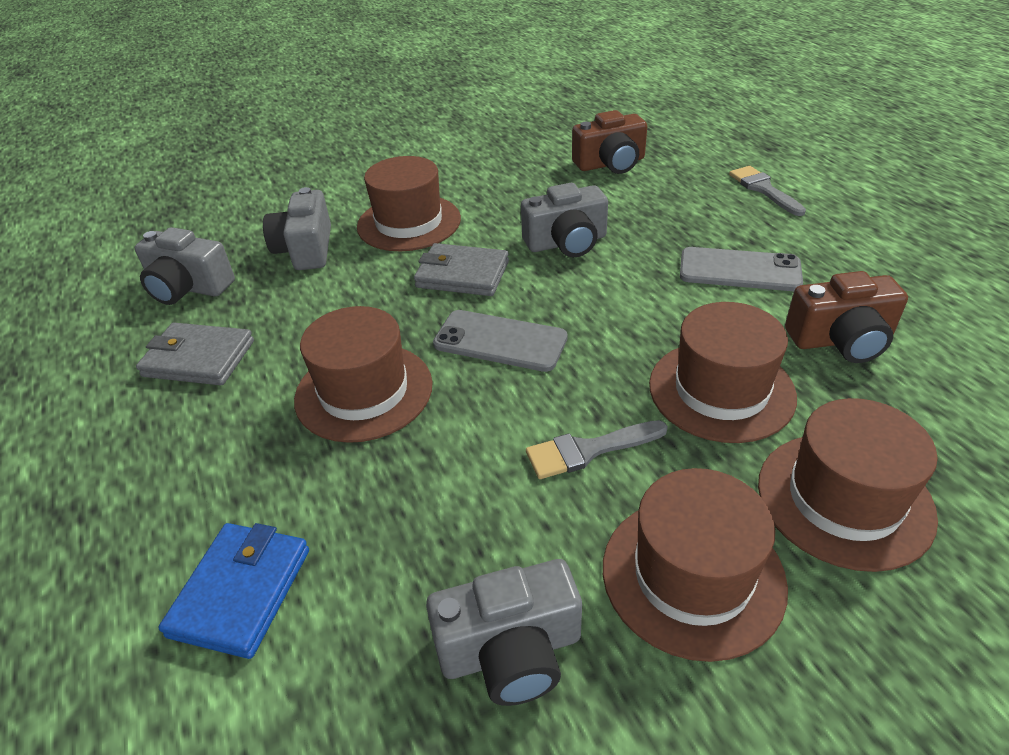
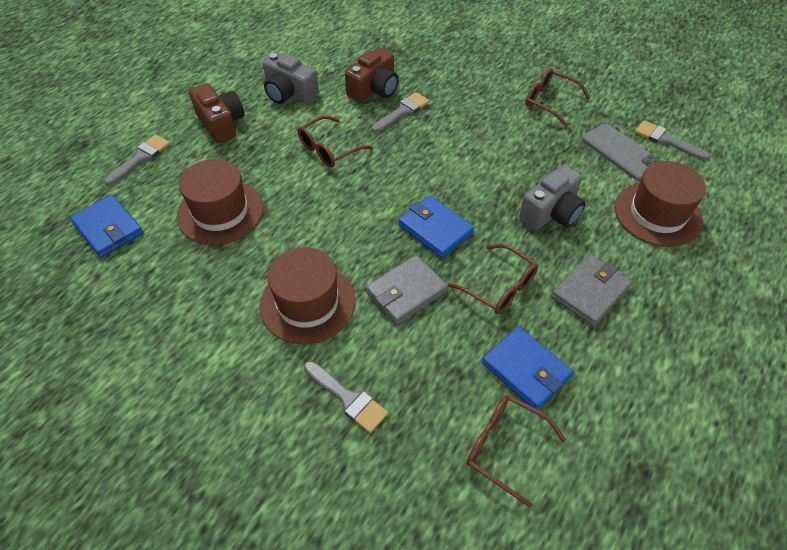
blue wallet: 1 -> 3
brown glasses: 0 -> 4
brown hat: 5 -> 3
grey brush: 2 -> 4
grey camera: 4 -> 2
grey phone: 2 -> 1

